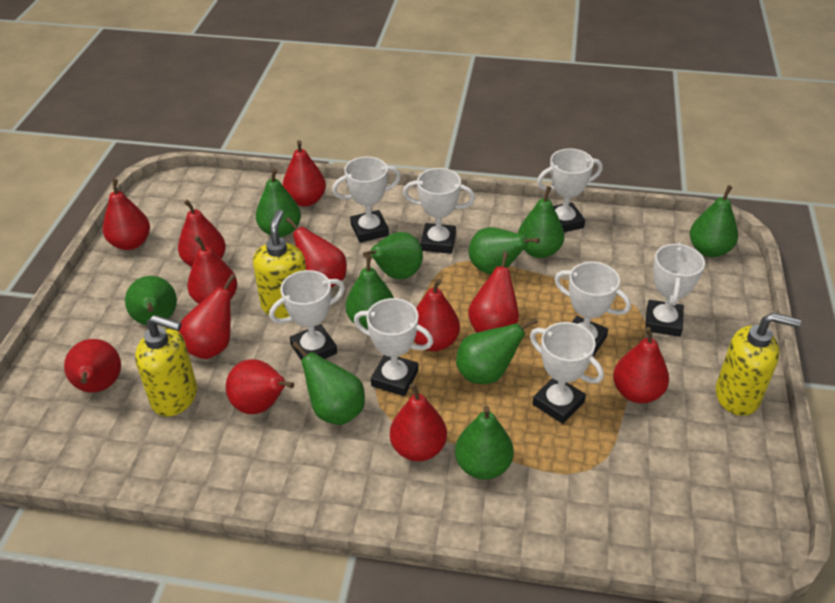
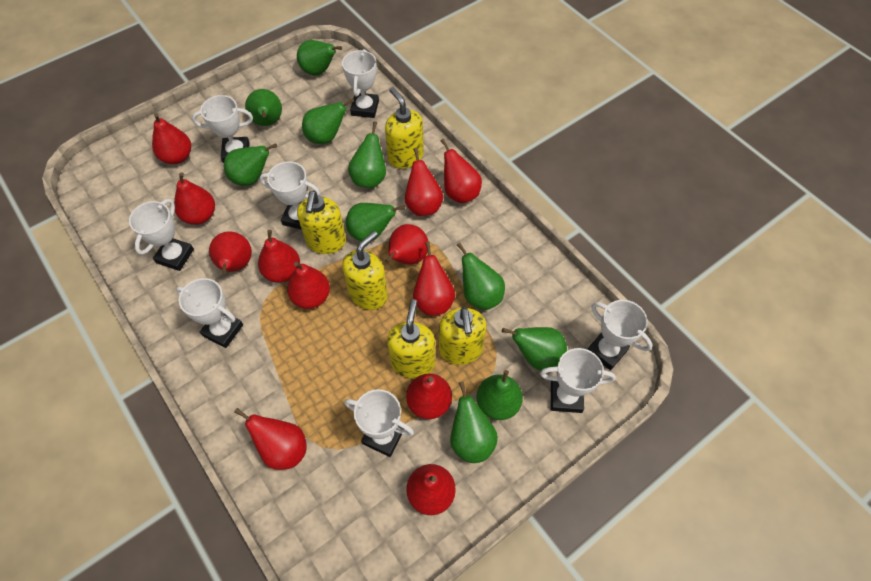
yellow soap dispenser: 3 -> 5

